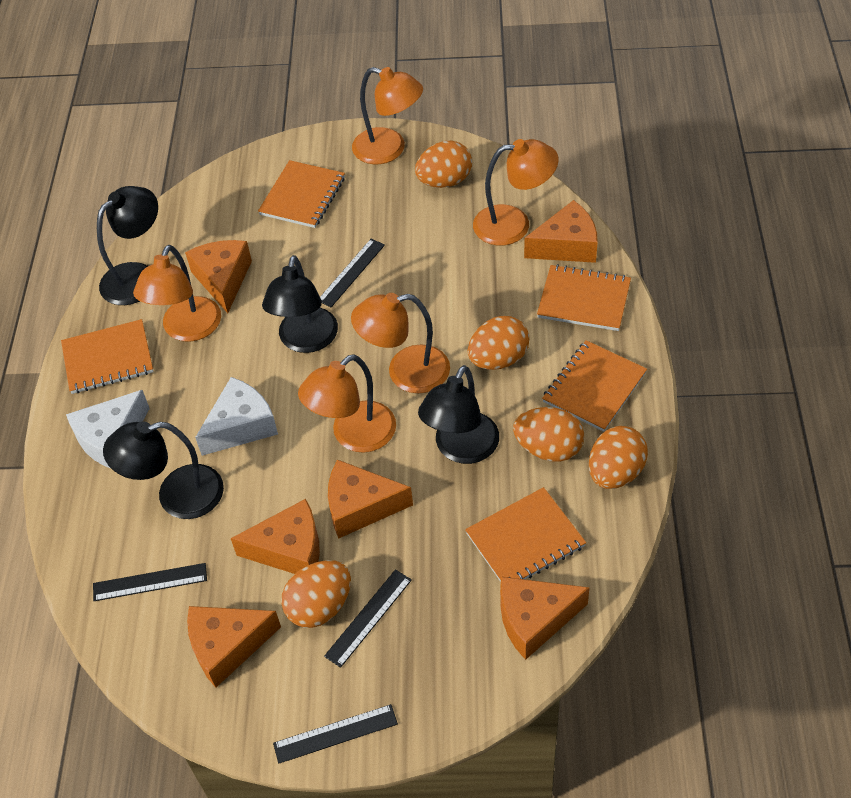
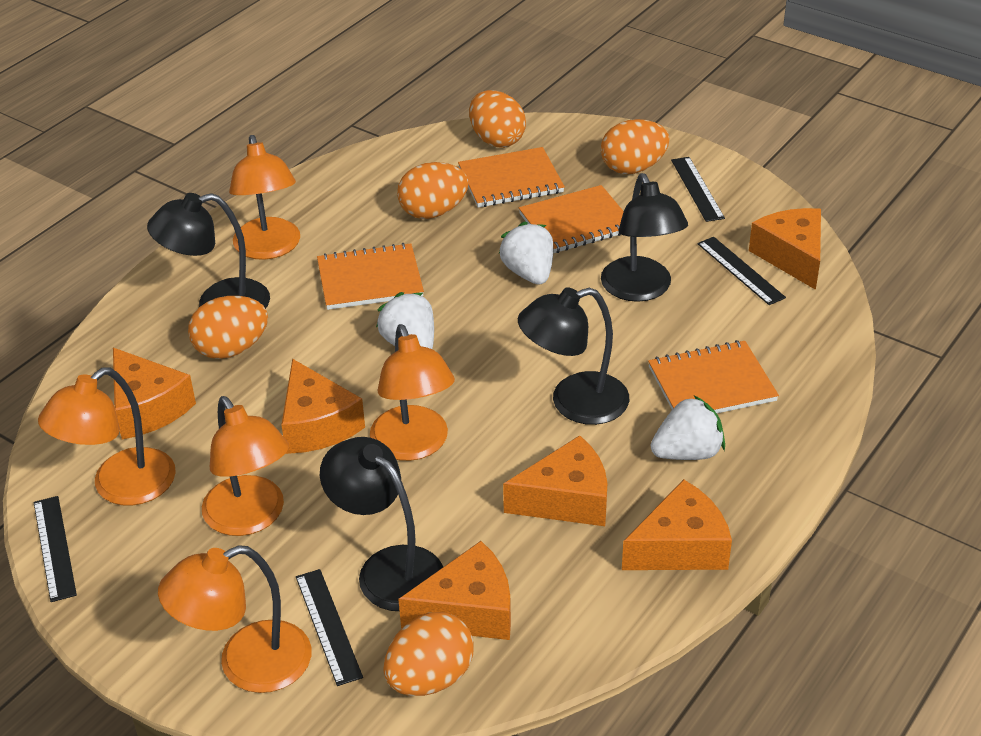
orange notebook: 5 -> 4
white cheese: 2 -> 0
white strawberry: 0 -> 3

